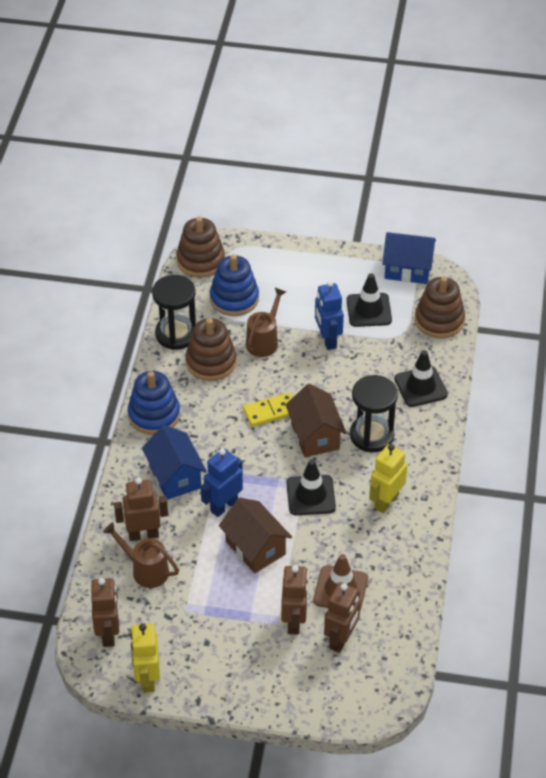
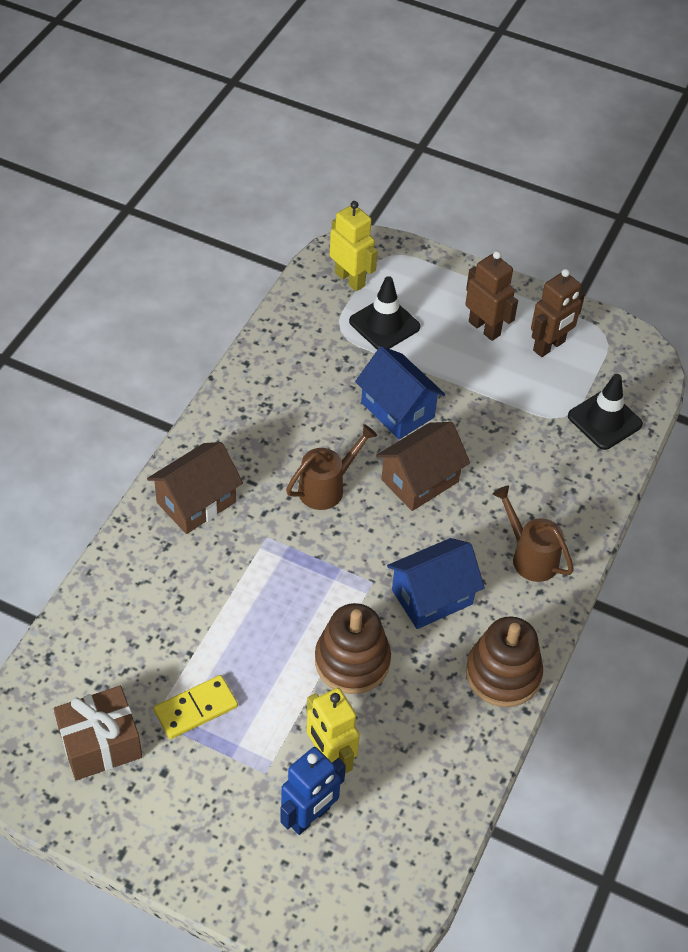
black hourglass: 2 -> 0
black traffic cone: 3 -> 2
blue robot: 2 -> 1
blue stacking toy: 2 -> 0
brown gift: 0 -> 1
brown robot: 4 -> 2
brown stacking toy: 3 -> 2
brown traffic cone: 1 -> 0

